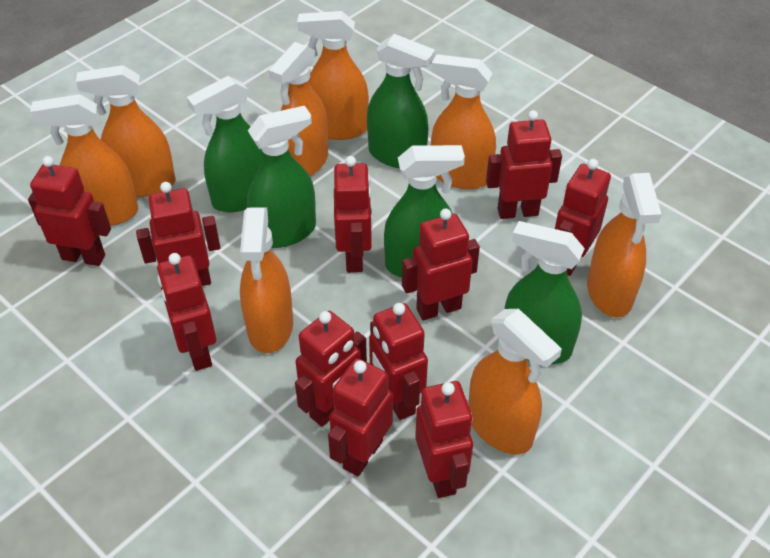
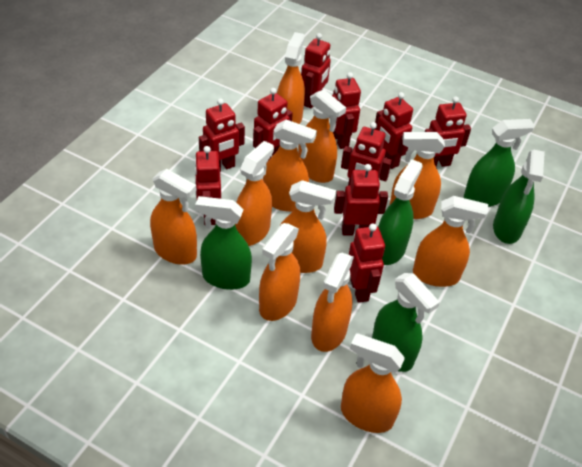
orange spray bottle: 8 -> 11
red robot: 11 -> 10

